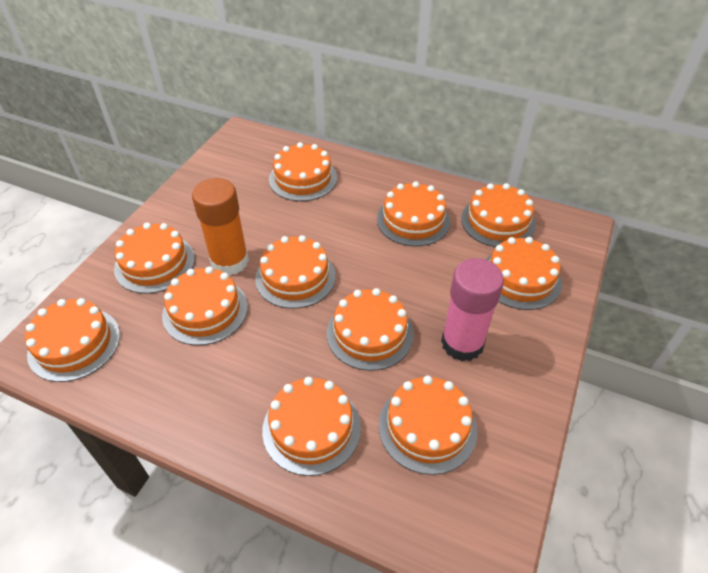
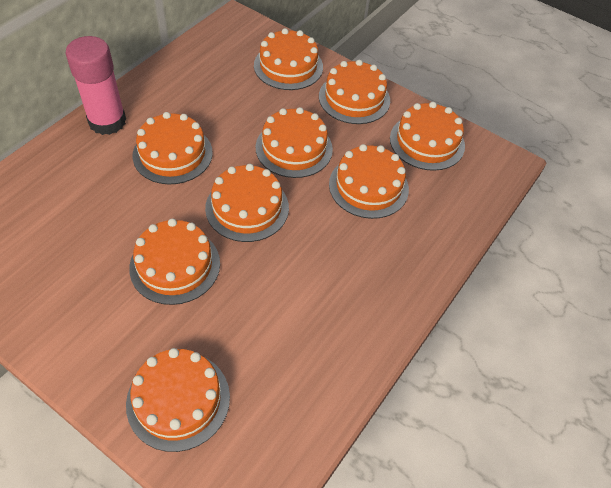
orange cake: 11 -> 9
orange glue stick: 1 -> 0

